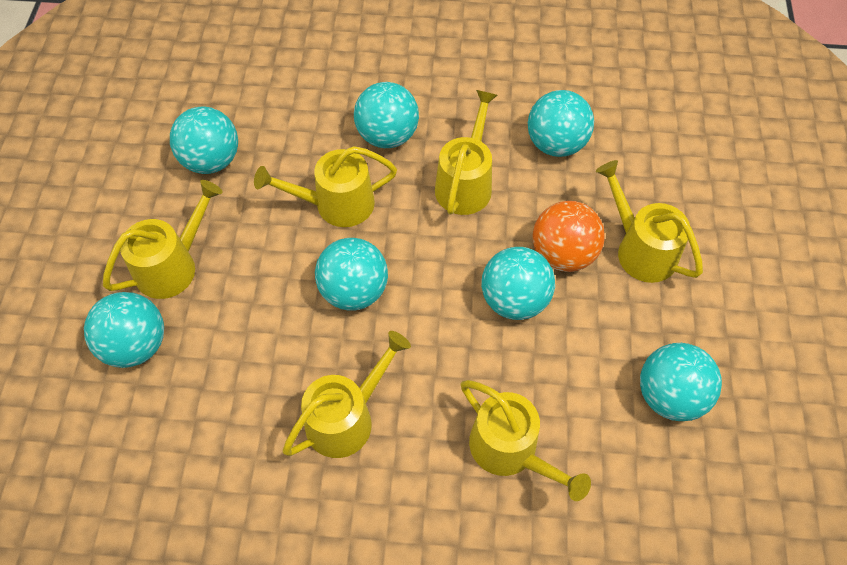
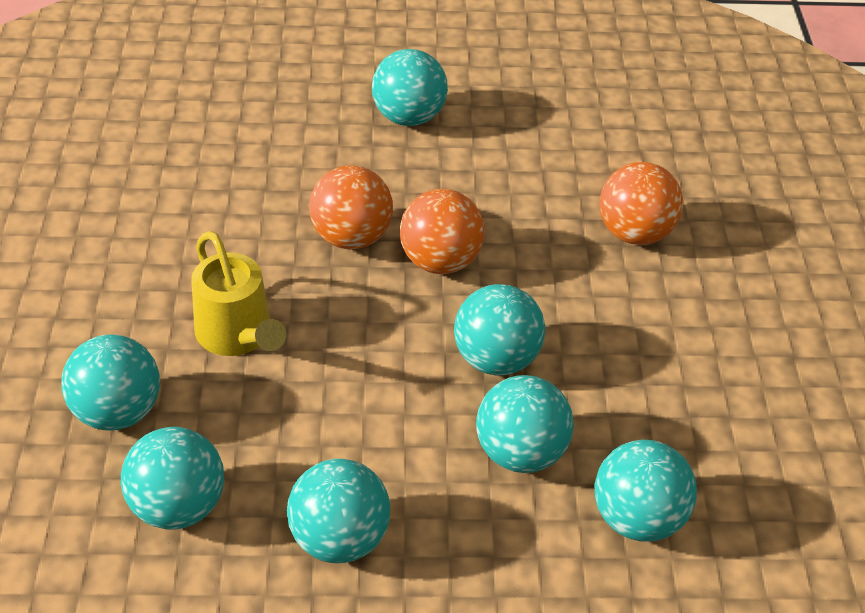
orange ball: 1 -> 3
yellow watering can: 6 -> 1

